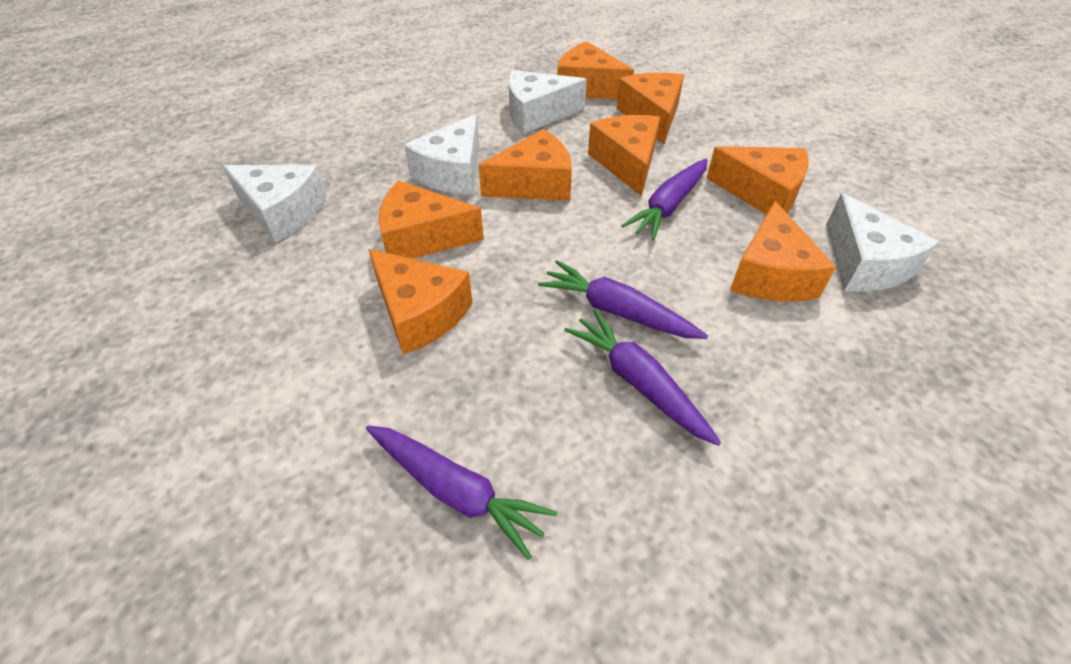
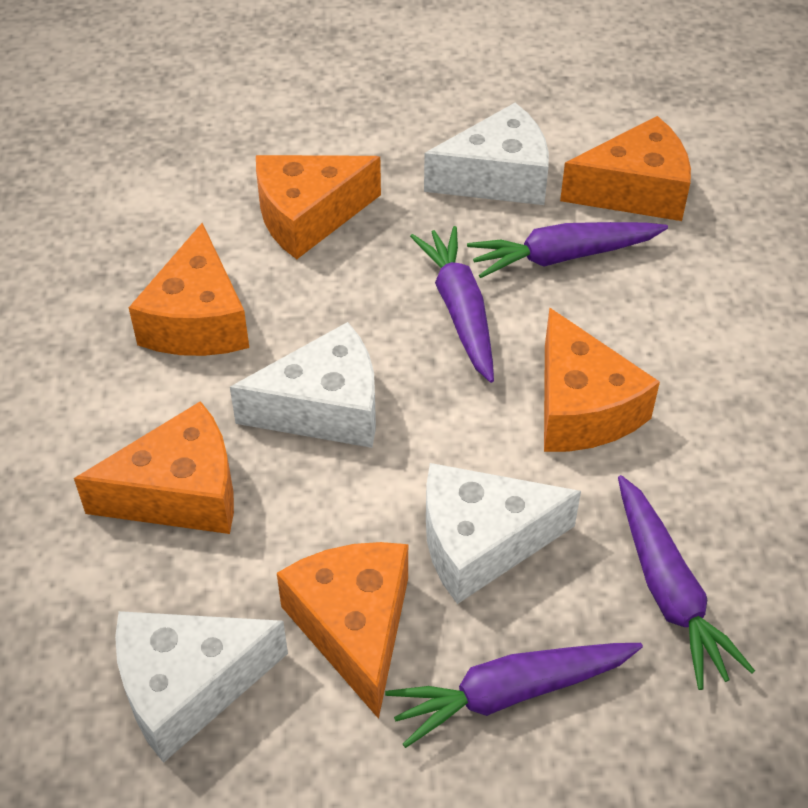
orange cheese: 8 -> 6

